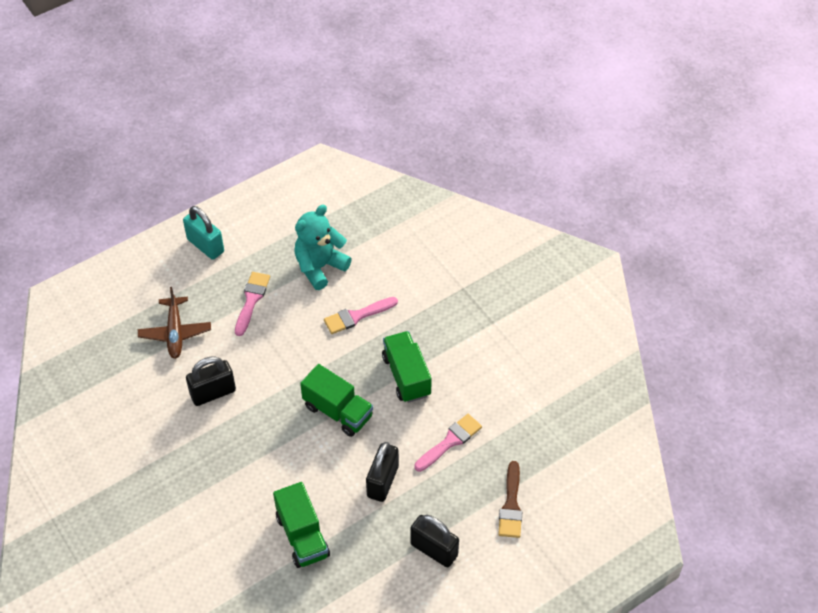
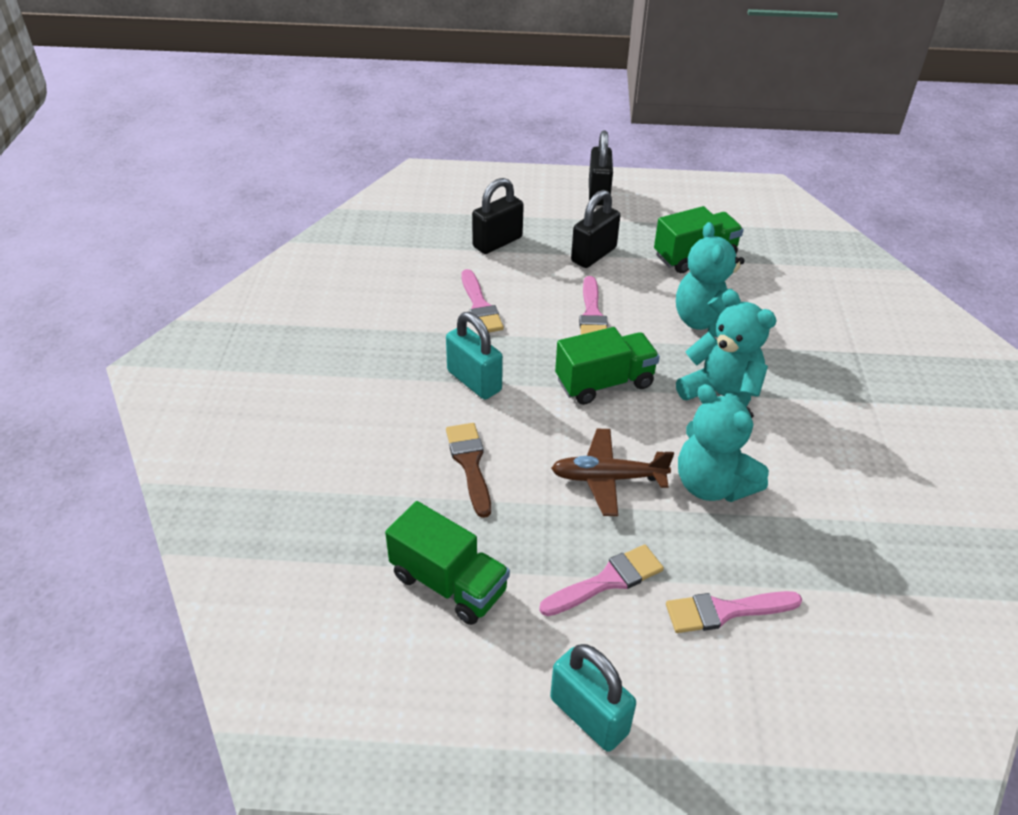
pink brush: 3 -> 4
turquoise padlock: 1 -> 2
turquoise teddy bear: 1 -> 3

